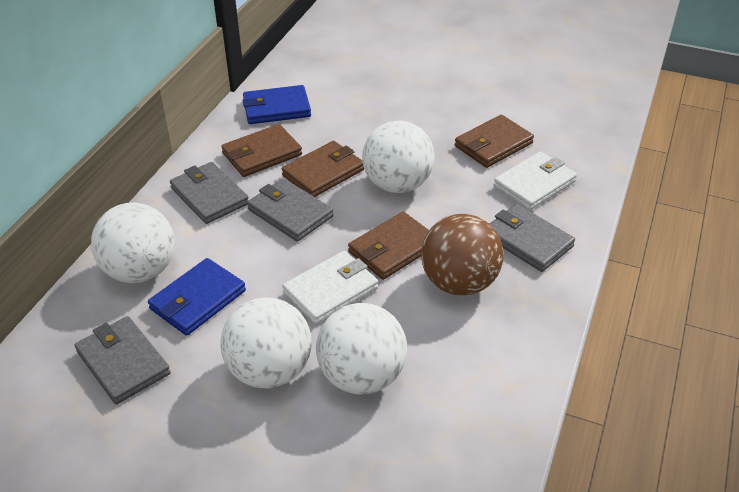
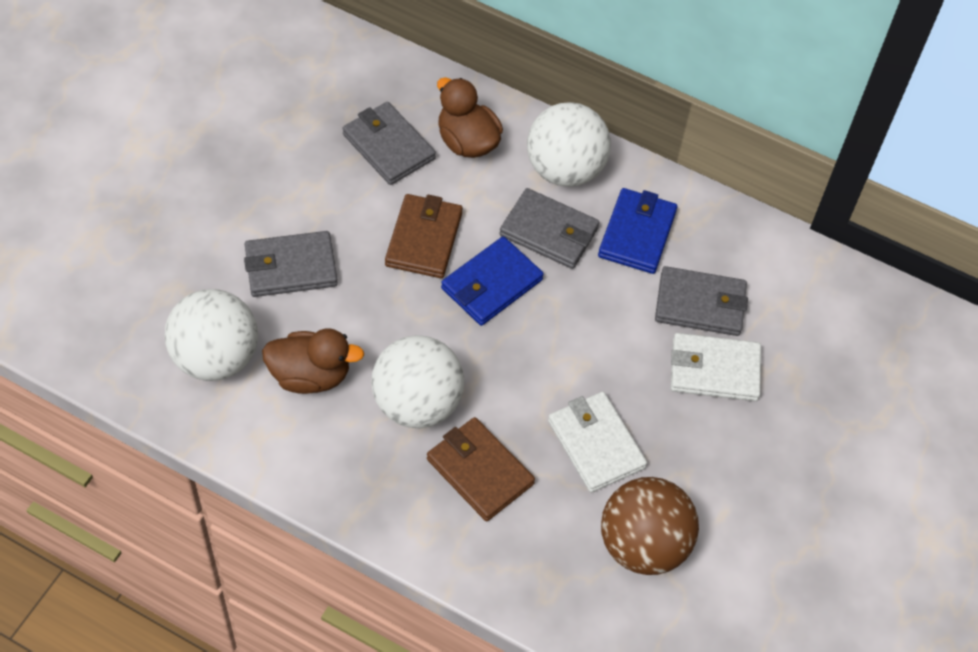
brown duck: 0 -> 2
brown wallet: 4 -> 2
white ball: 4 -> 3

